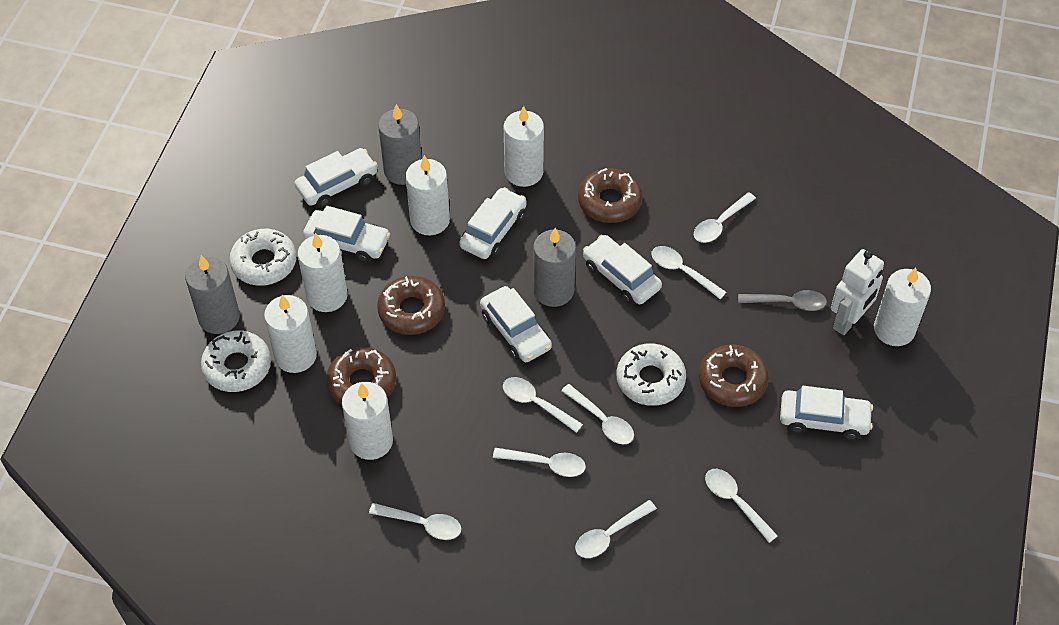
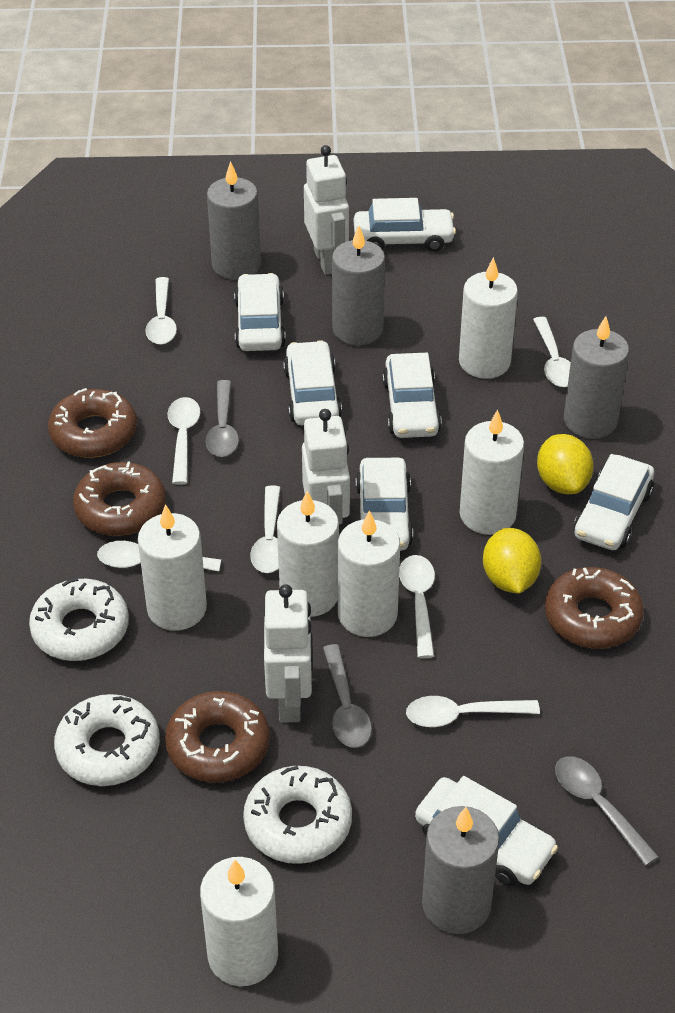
grey candle: 3 -> 4
grey spoon: 1 -> 3
white car: 6 -> 7
white robot: 1 -> 3
white spoon: 8 -> 7
yellow lemon: 0 -> 2

